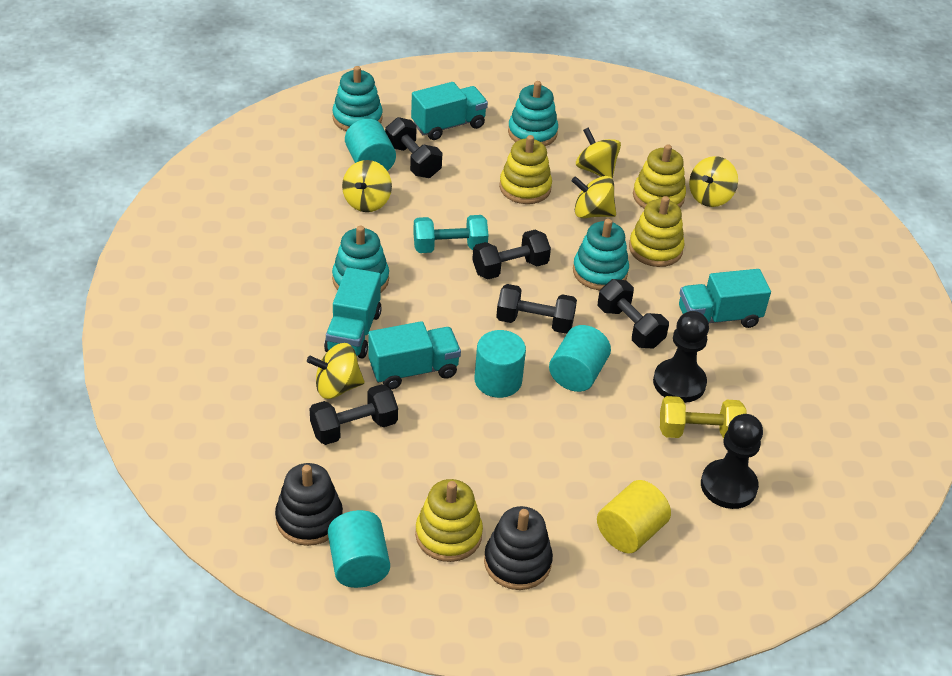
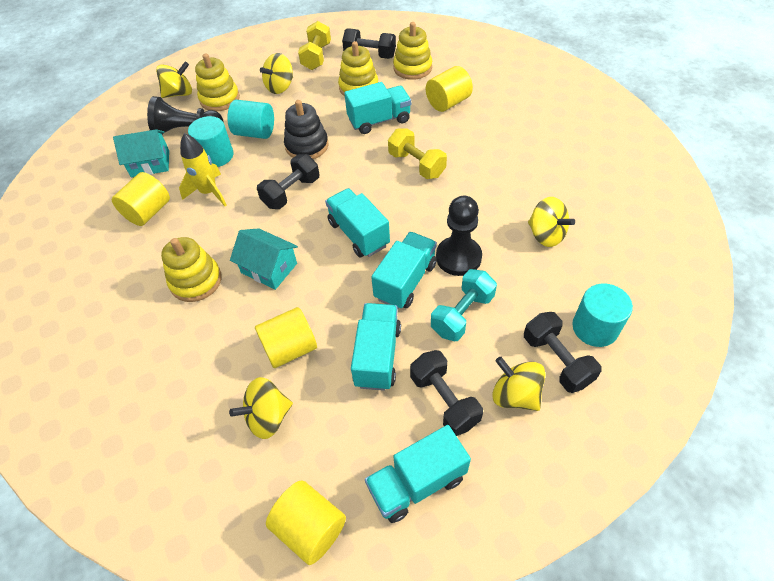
black dumbbell: 5 -> 4
black stacking toy: 2 -> 1
turquoise cylinder: 4 -> 3
turquoise house: 0 -> 2
turquoise stacking toy: 4 -> 0
turquoise truck: 4 -> 5
yellow cylinder: 1 -> 4
yellow dumbbell: 1 -> 2
yellow rocket: 0 -> 1

